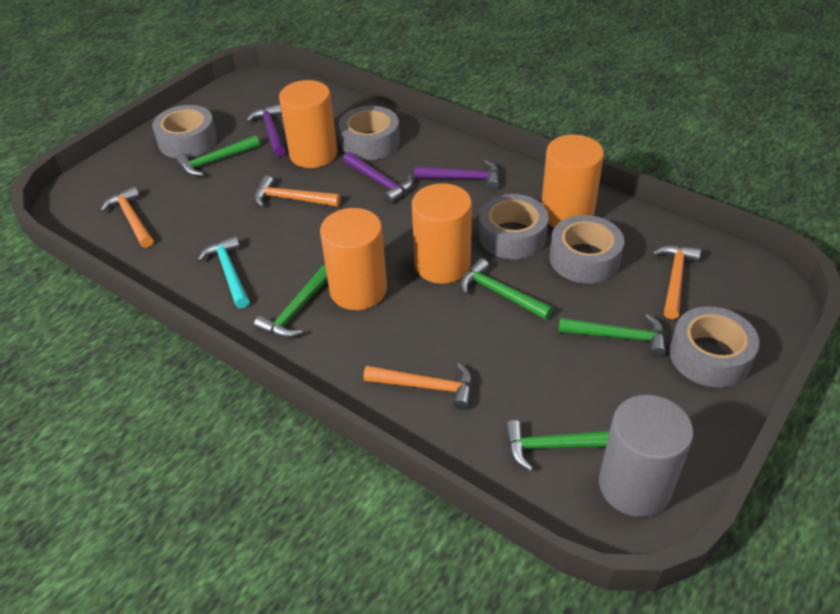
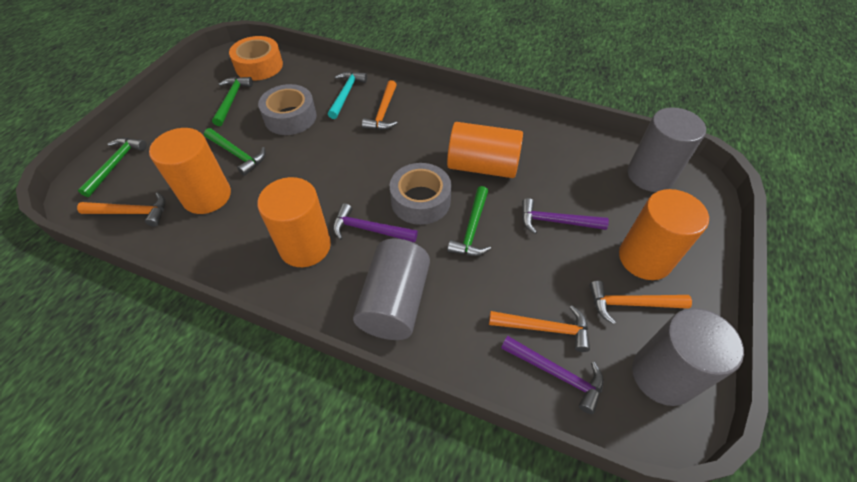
green hammer: 5 -> 4
grey cylinder: 1 -> 3
grey tape: 5 -> 2
orange tape: 0 -> 1

